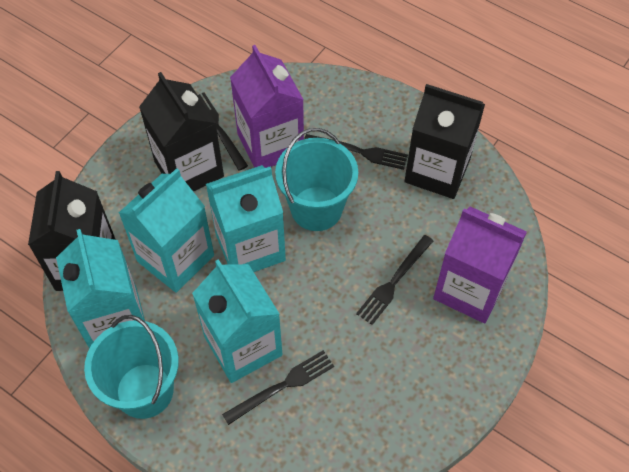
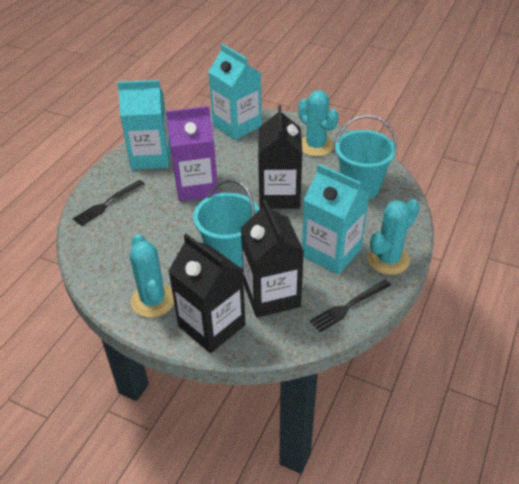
black fork: 4 -> 2
purple carton: 2 -> 1
turquoise cactus: 0 -> 3
turquoise carton: 4 -> 3

